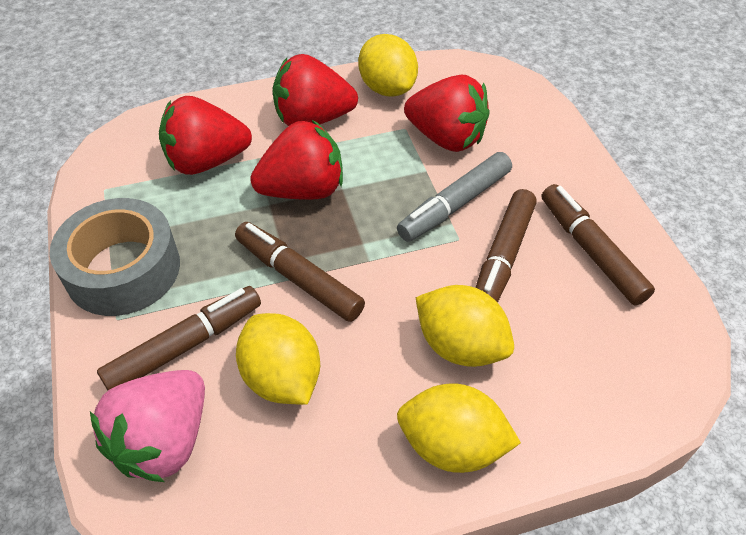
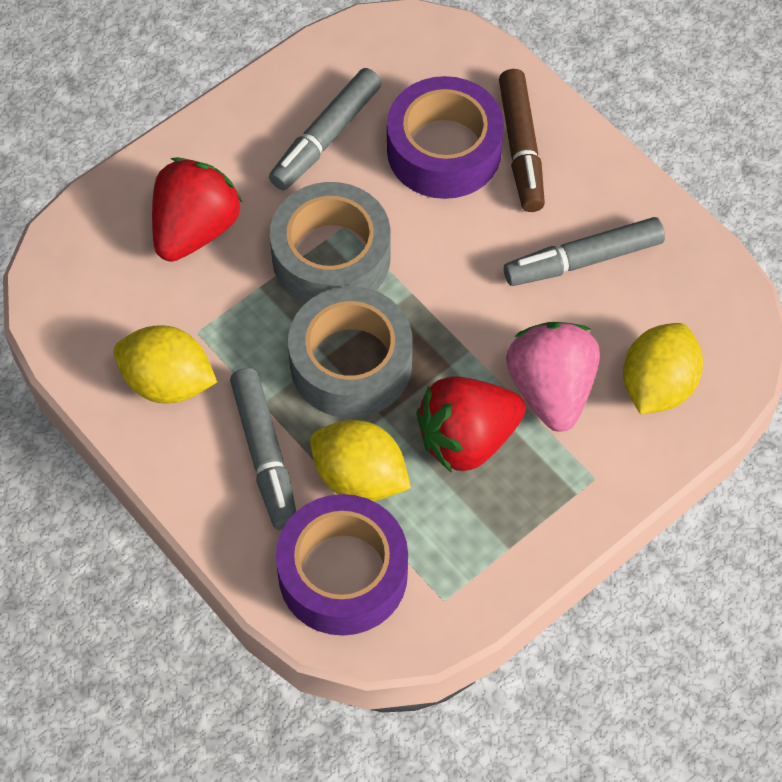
brown marker: 4 -> 1
grey marker: 1 -> 3
grey tape: 1 -> 2
purple tape: 0 -> 2
red strawberry: 4 -> 2
yellow lemon: 4 -> 3

